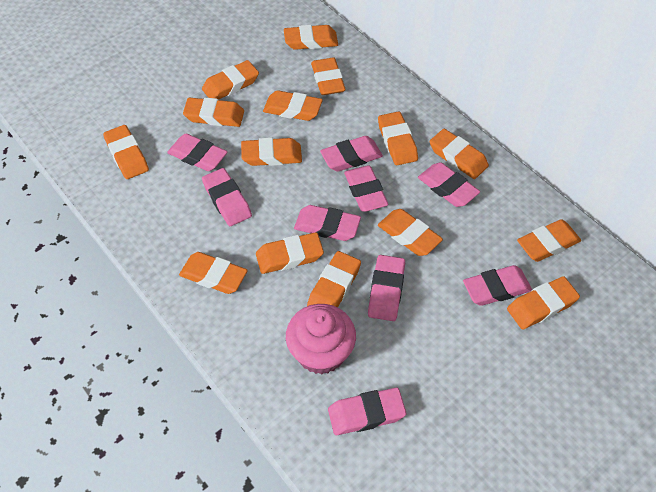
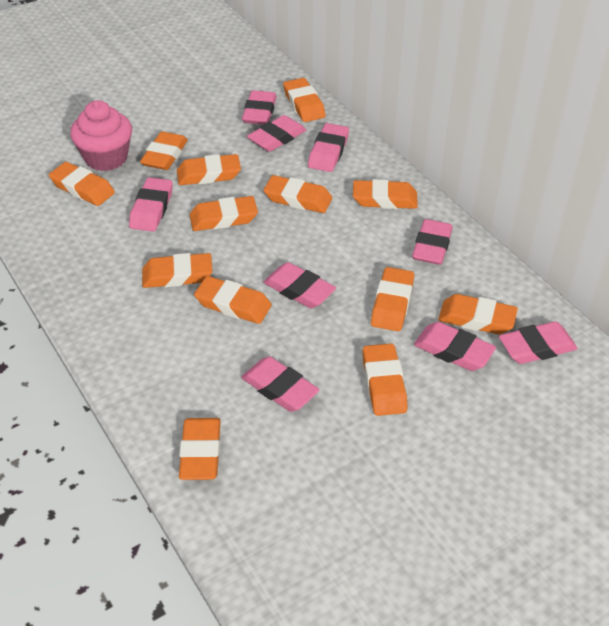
orange eraser: 15 -> 13

